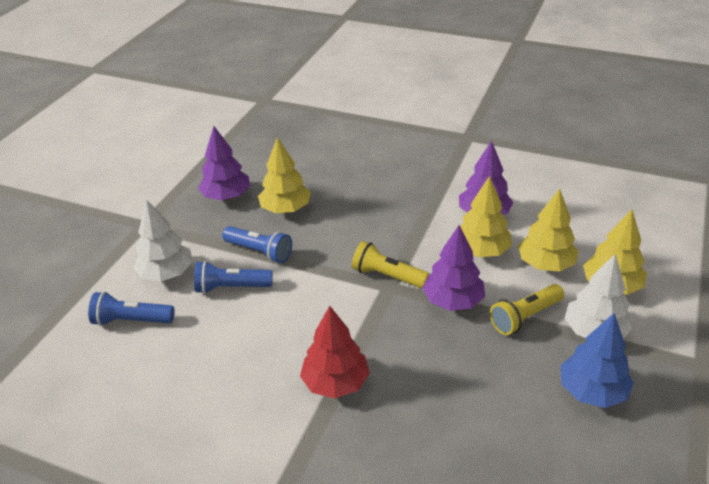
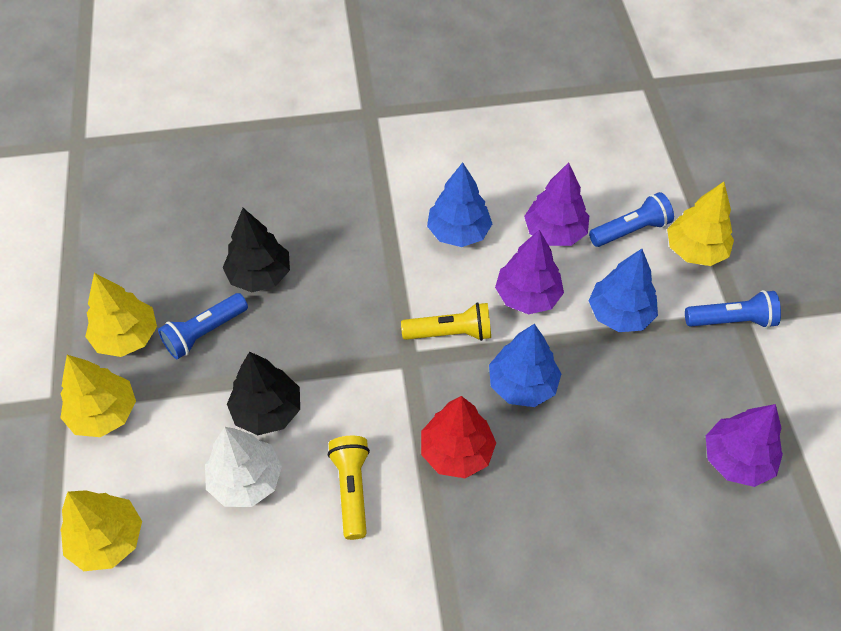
black tree: 0 -> 2
blue tree: 1 -> 3
white tree: 2 -> 1

